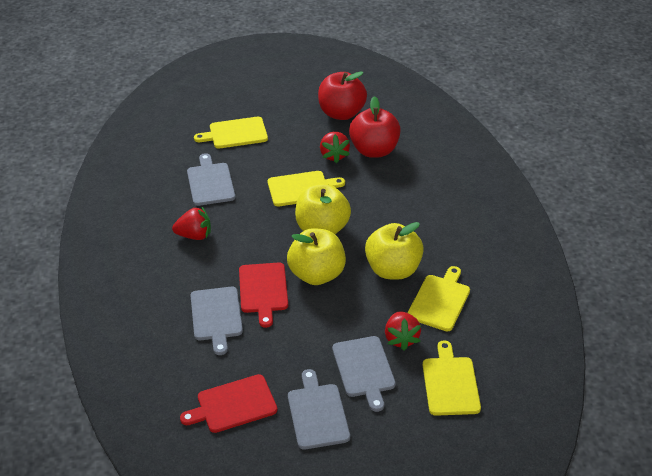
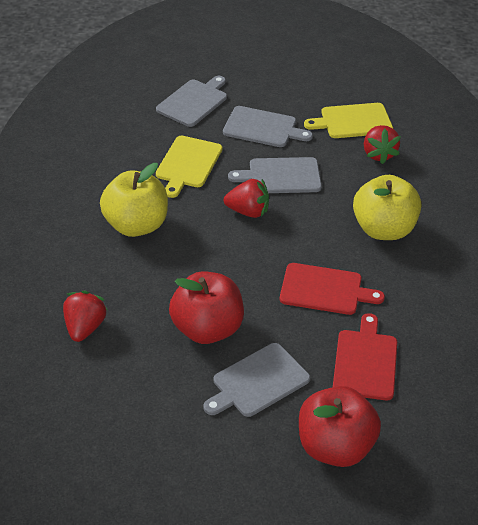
yellow apple: 3 -> 2
yellow cutting board: 4 -> 2

